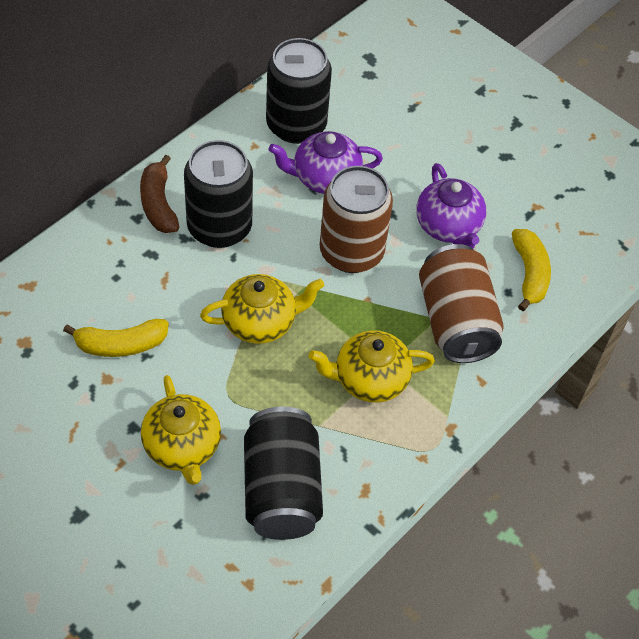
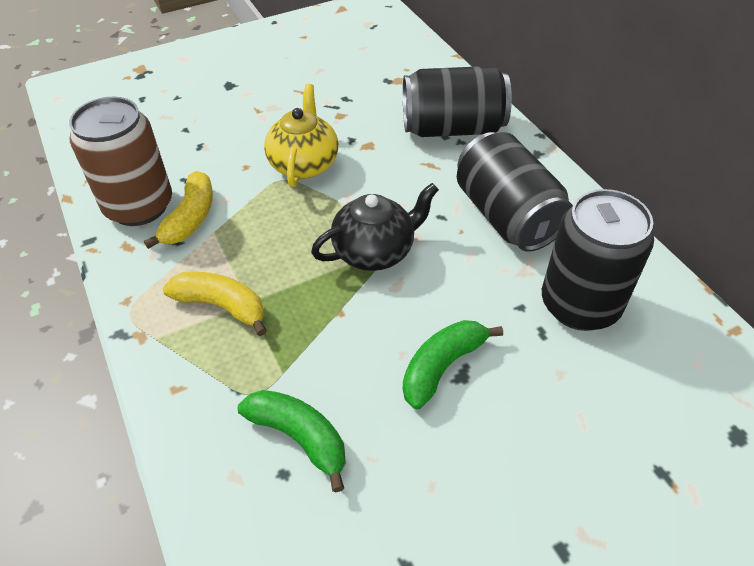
black teapot: 0 -> 1
brown banana: 1 -> 0
brown can: 2 -> 1
green banana: 0 -> 2
purple teapot: 2 -> 0
yellow teapot: 3 -> 1

